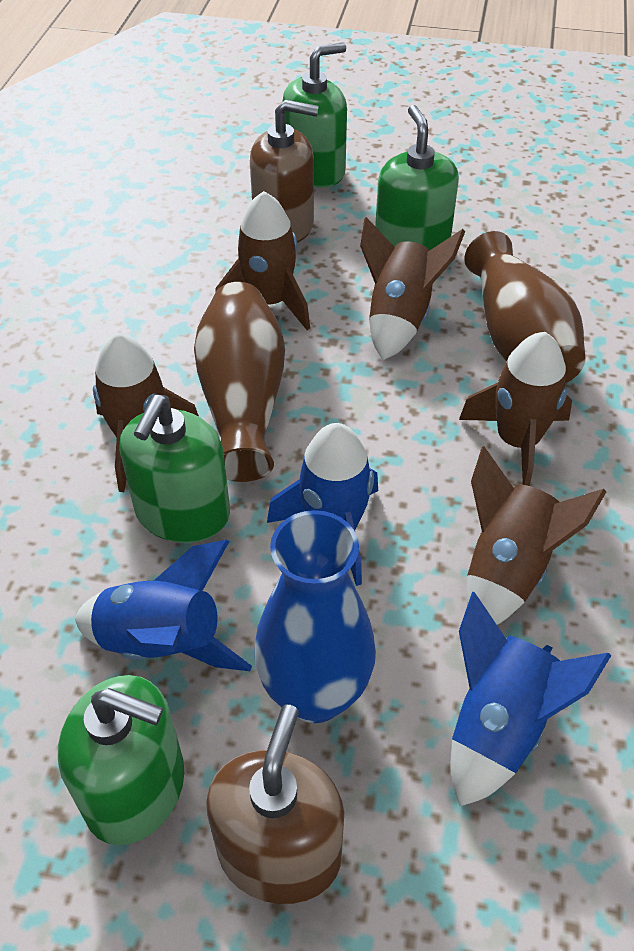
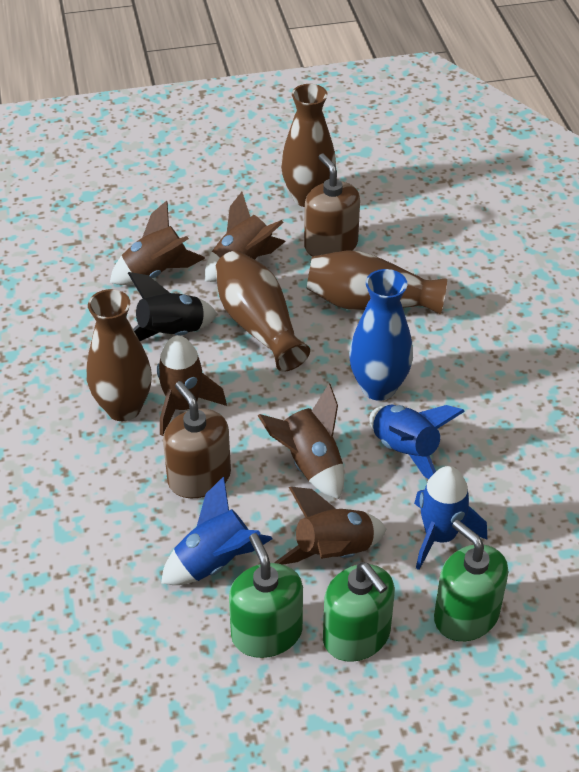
black rocket: 0 -> 1
brown vase: 2 -> 4
green soap dispenser: 4 -> 3

